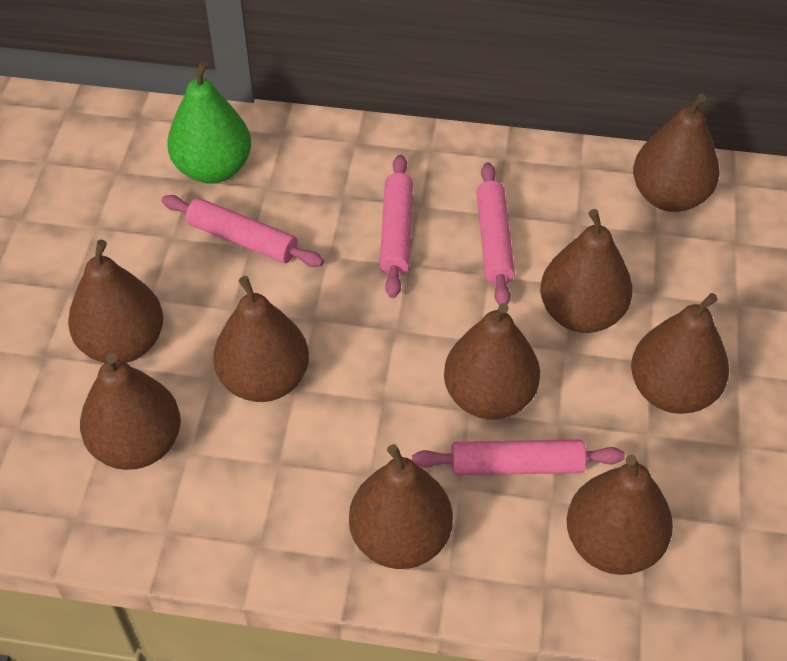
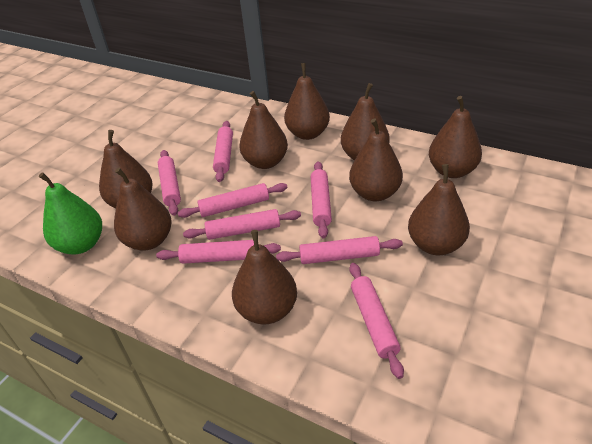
pink rolling pin: 4 -> 8

